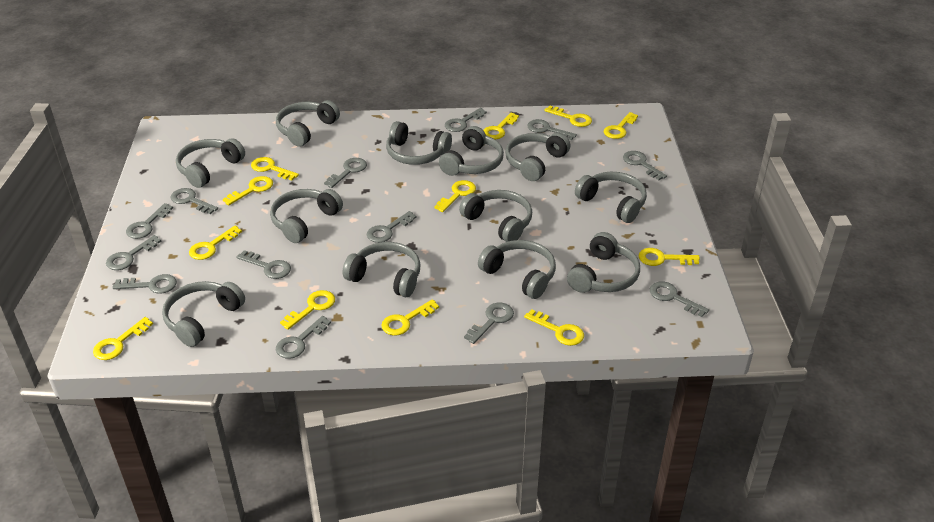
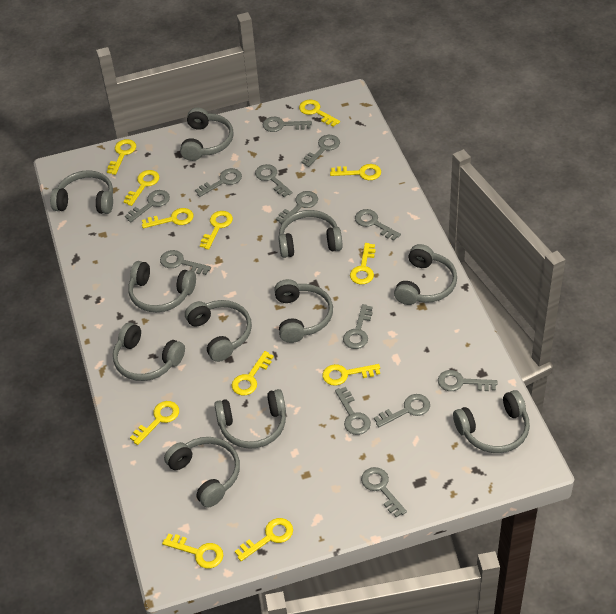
grey headphones: 12 -> 11

